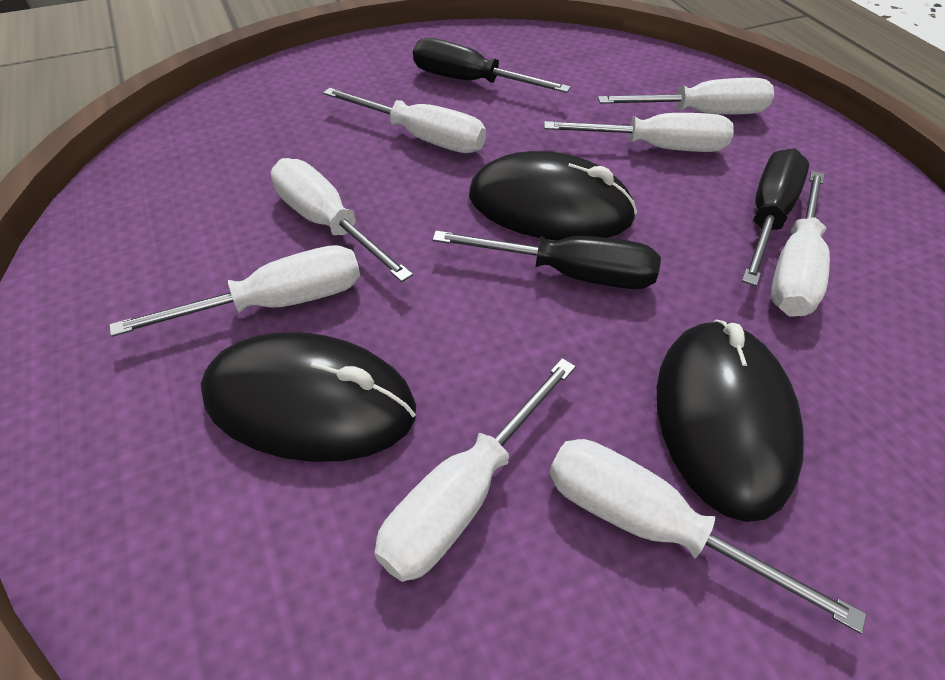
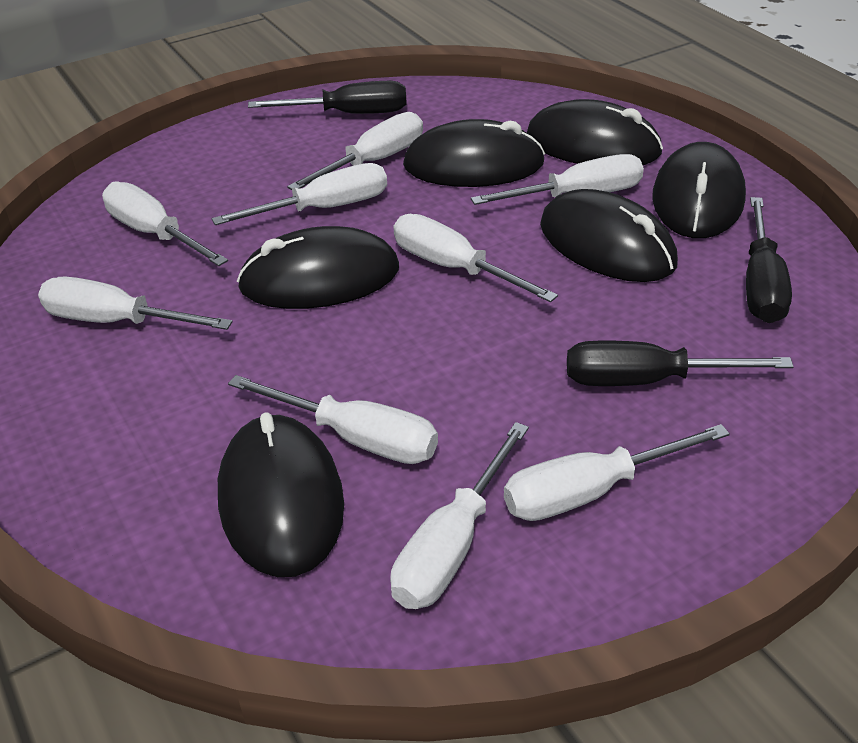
black mouse: 3 -> 6
white screwdriver: 8 -> 9

